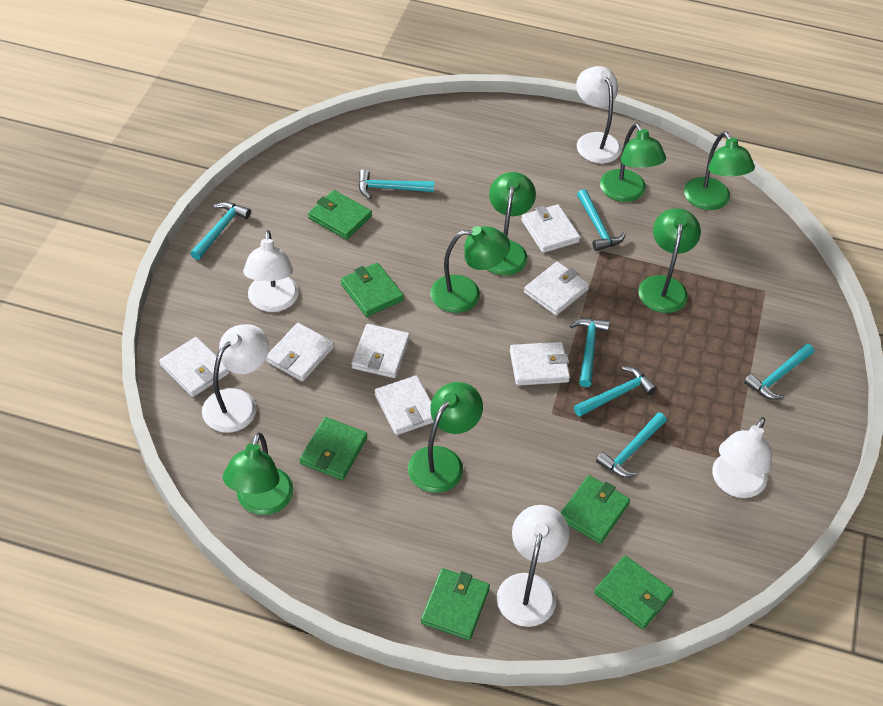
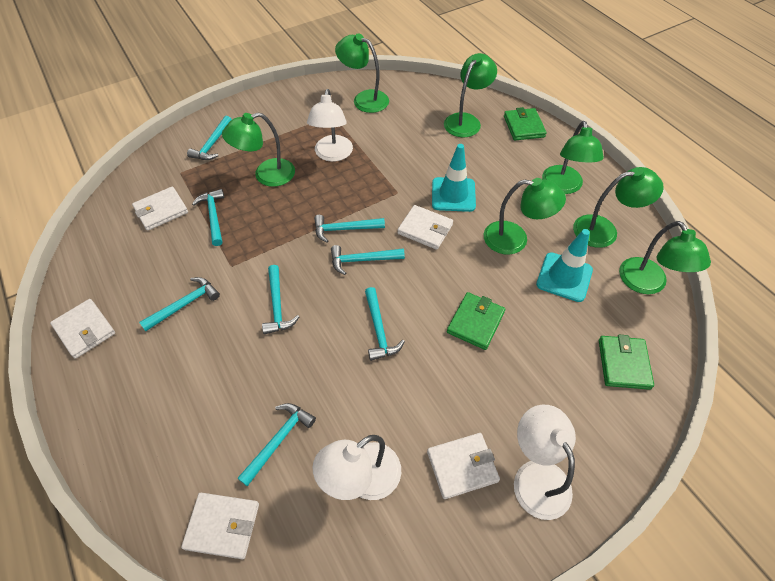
green wallet: 6 -> 3
turquoise hammer: 7 -> 8
turquoise traffic cone: 0 -> 2
white lamp: 5 -> 3
white wallet: 7 -> 5

